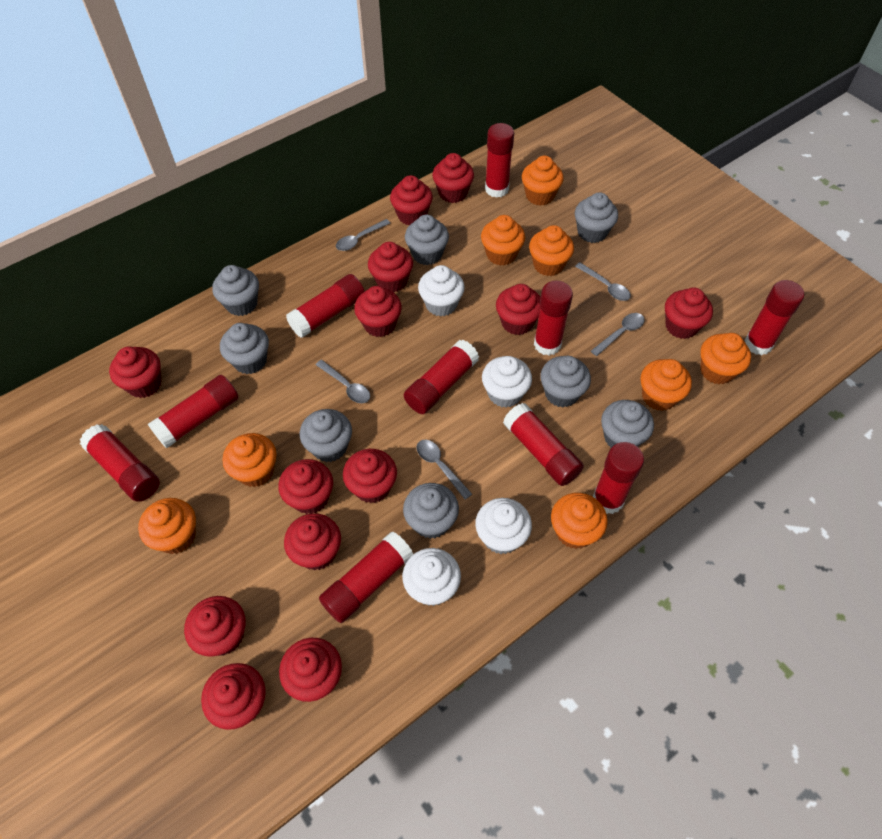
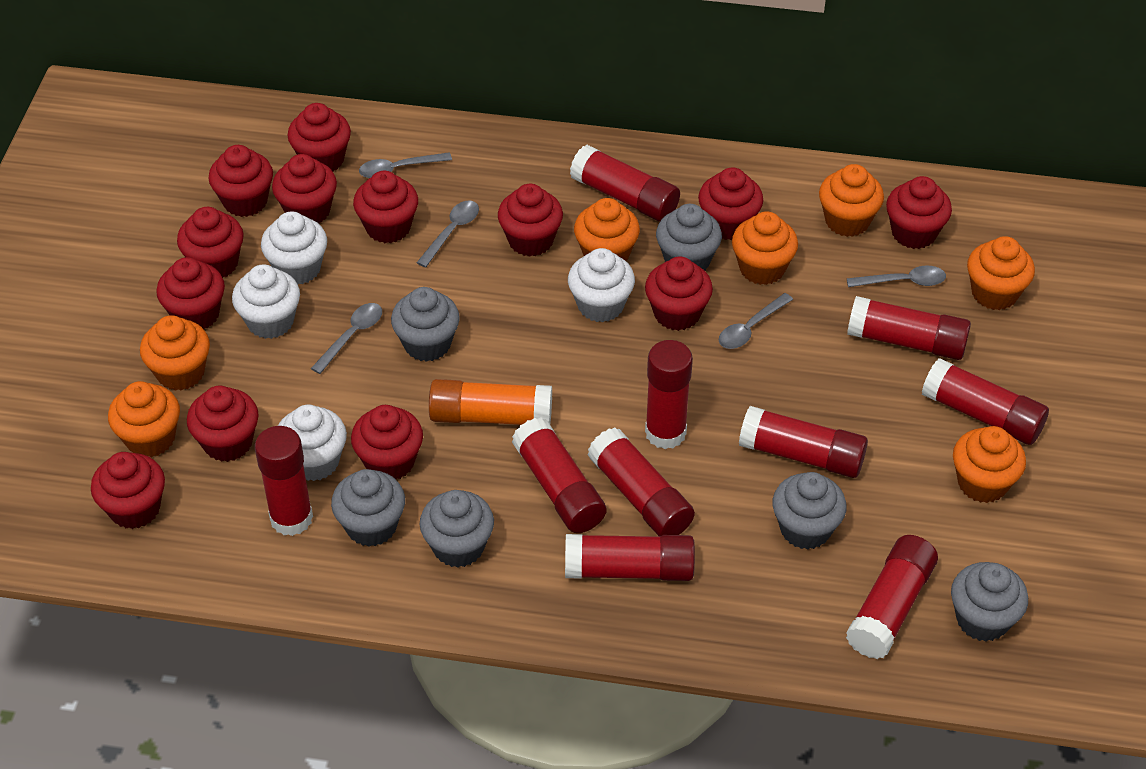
grey cupcake: 8 -> 6
orange cupcake: 8 -> 7
orange glue stick: 0 -> 1

